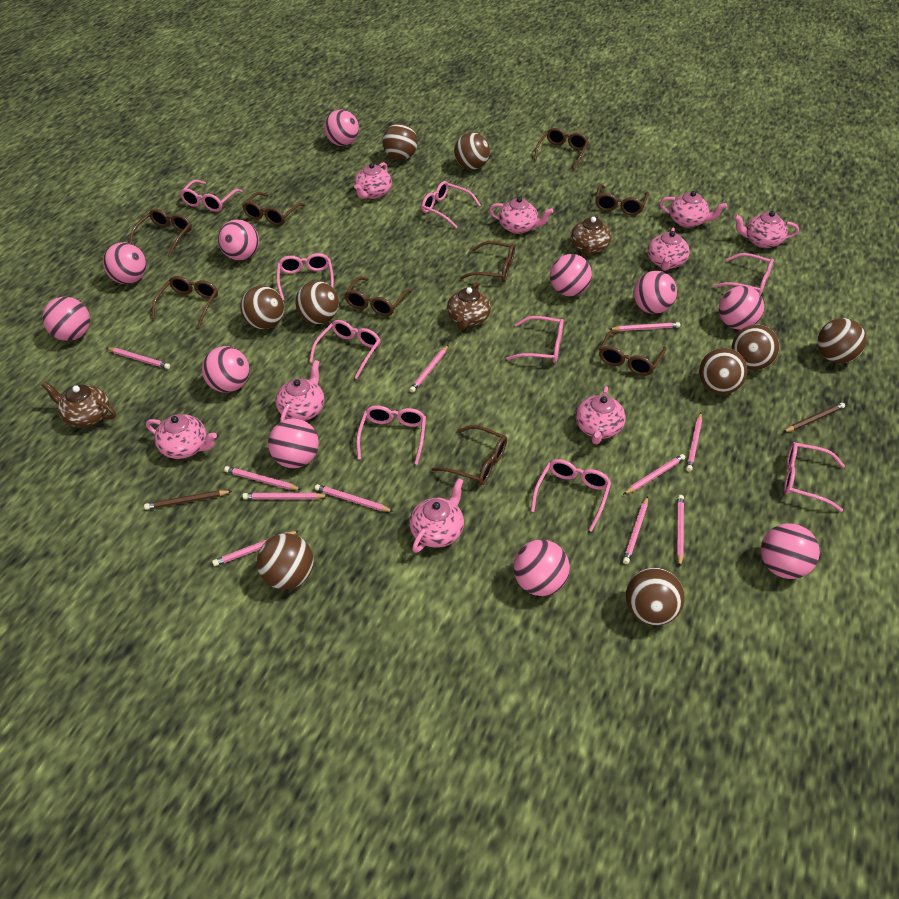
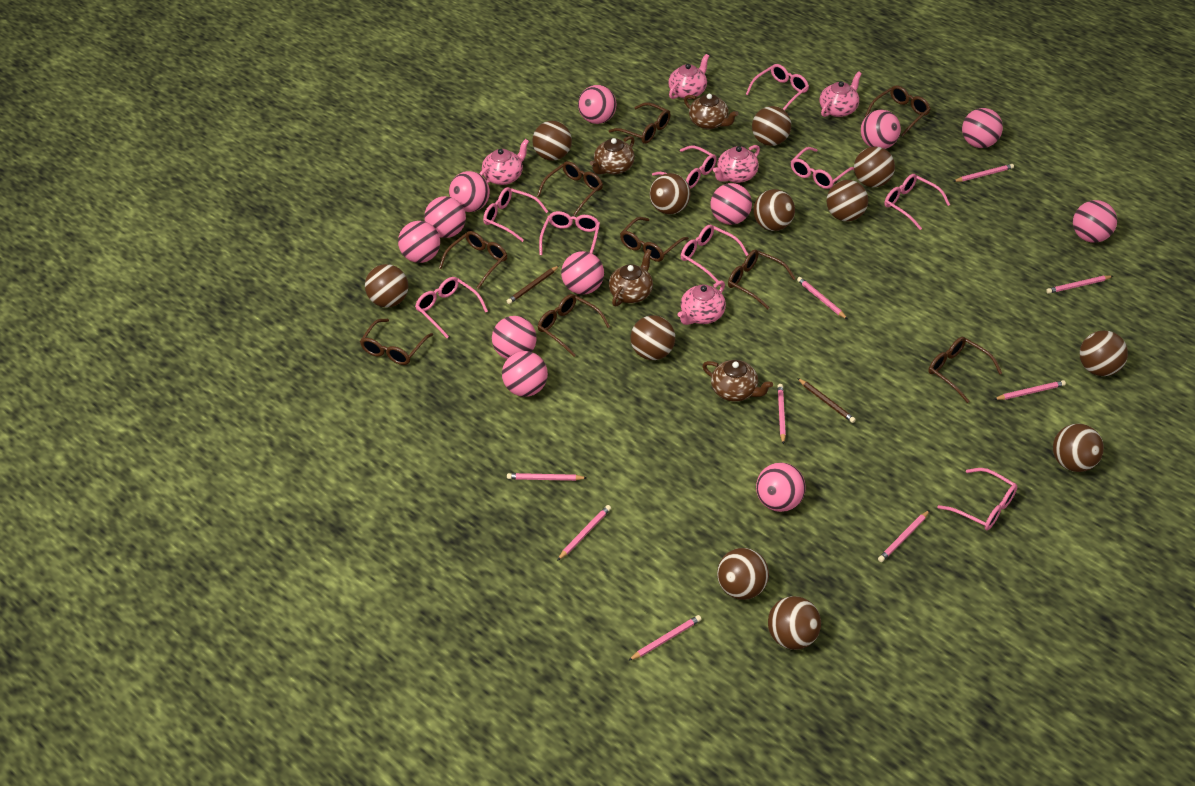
brown ball: 9 -> 12
brown teapot: 3 -> 4
pink ball: 11 -> 12
pink pencil: 11 -> 9
pink teapot: 9 -> 5

